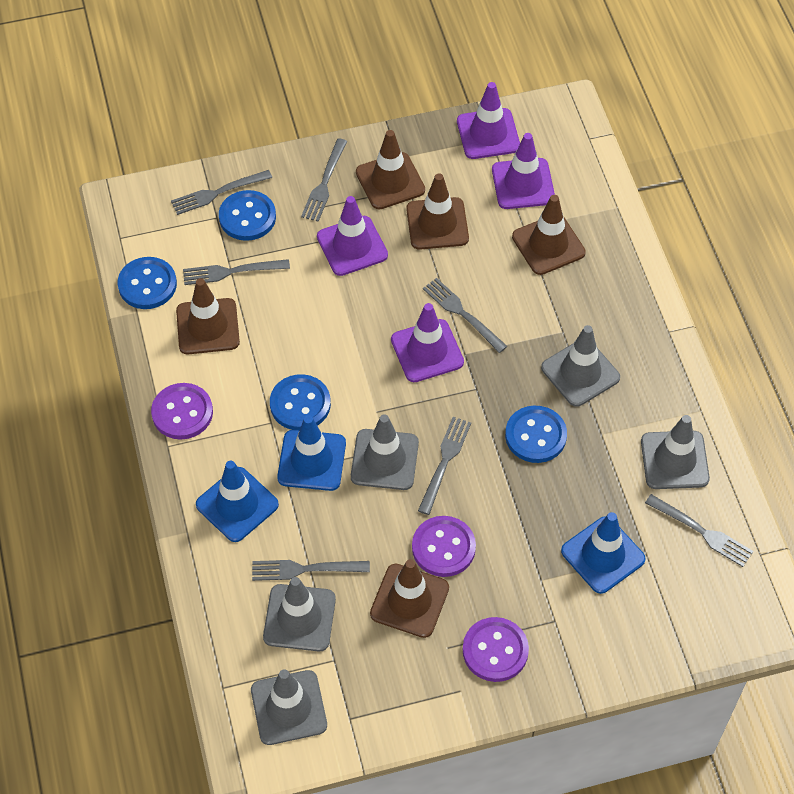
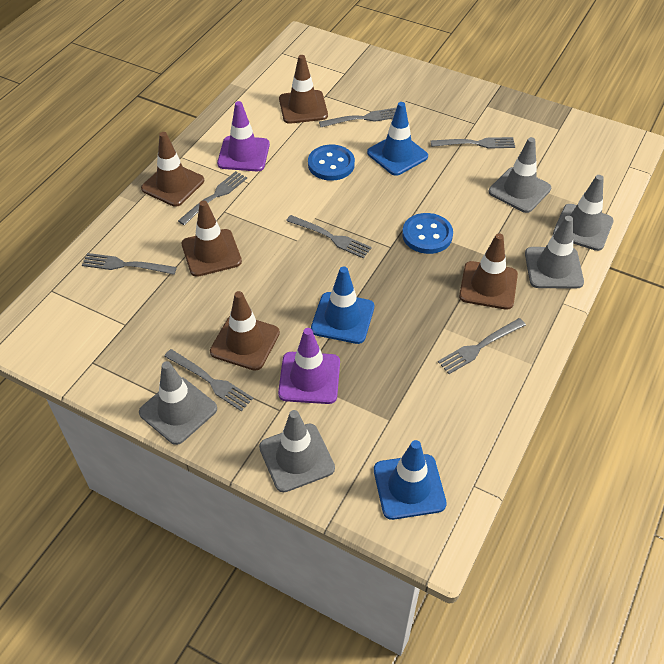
blue button: 4 -> 2
purple button: 3 -> 0
purple traffic cone: 4 -> 2

